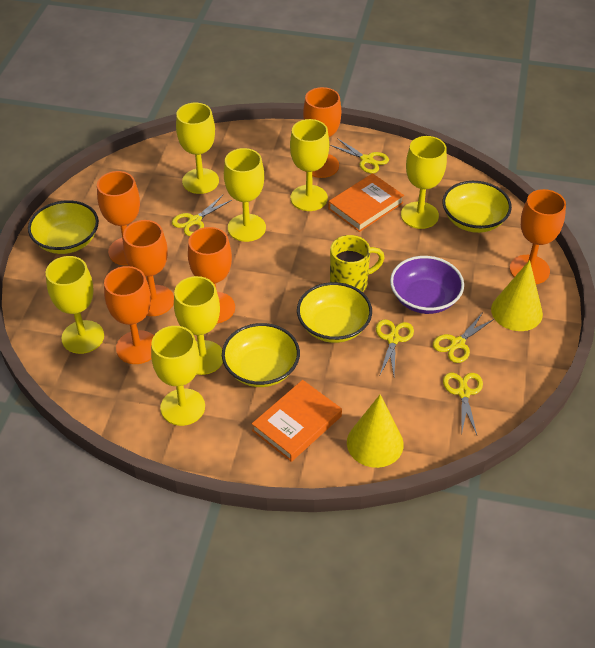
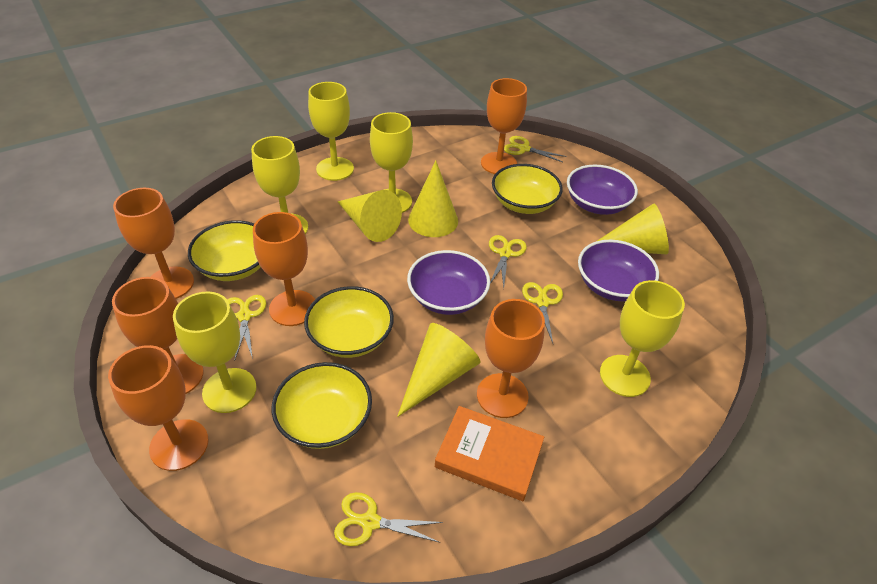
orange book: 2 -> 1
purple bowl: 1 -> 3
yellow cone: 2 -> 4
yellow goblet: 7 -> 5
yellow mug: 1 -> 0

